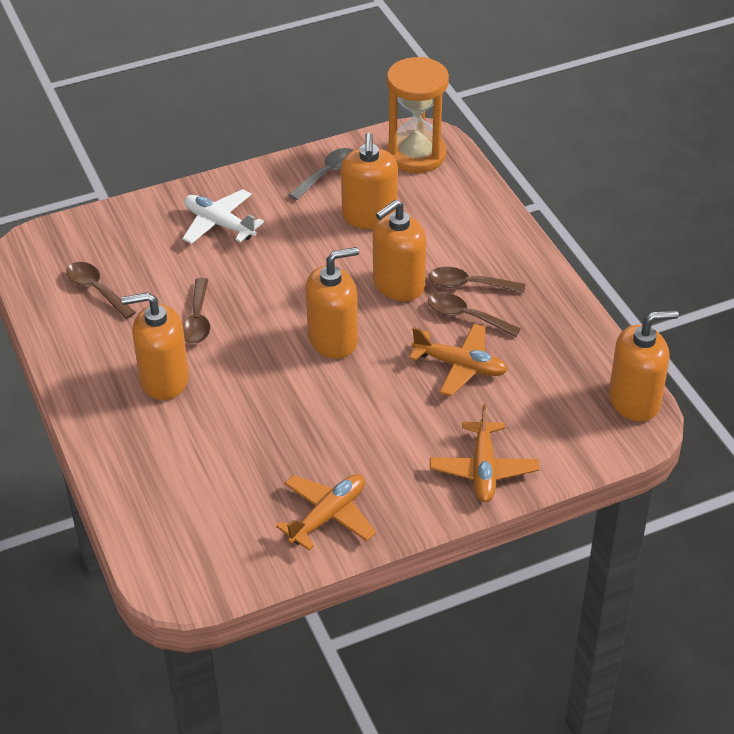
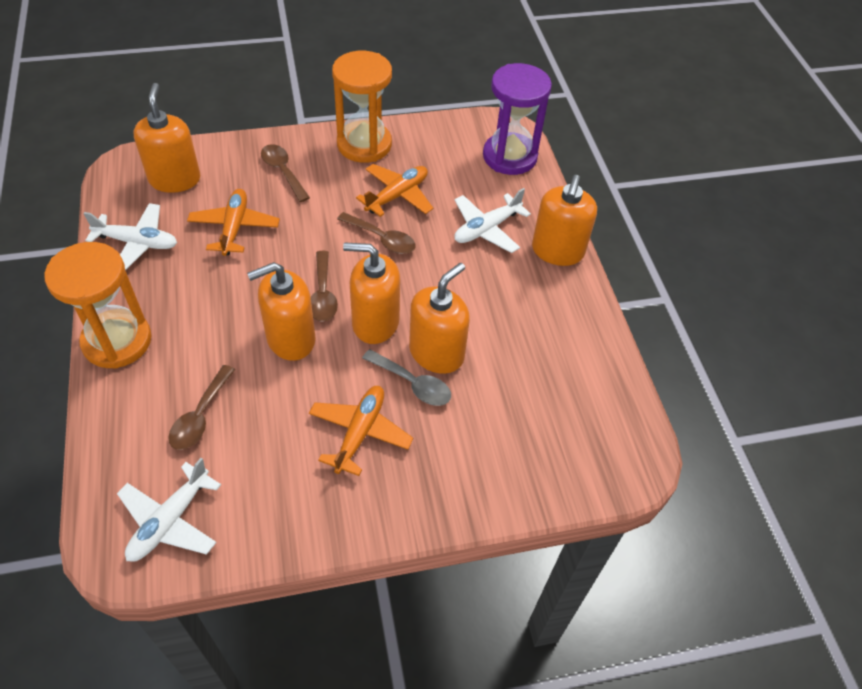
orange hourglass: 1 -> 2
purple hourglass: 0 -> 1
white plane: 1 -> 3

